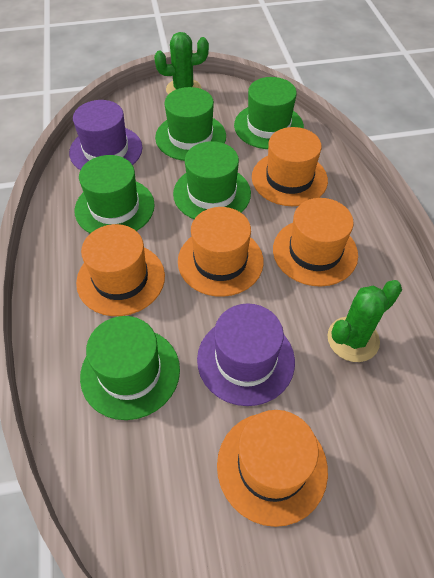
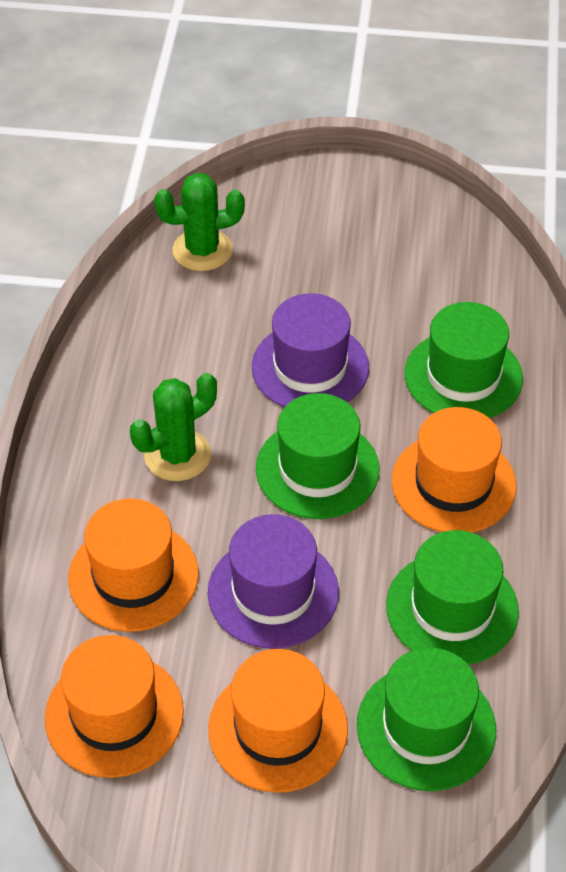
green hat: 5 -> 4
orange hat: 5 -> 4

